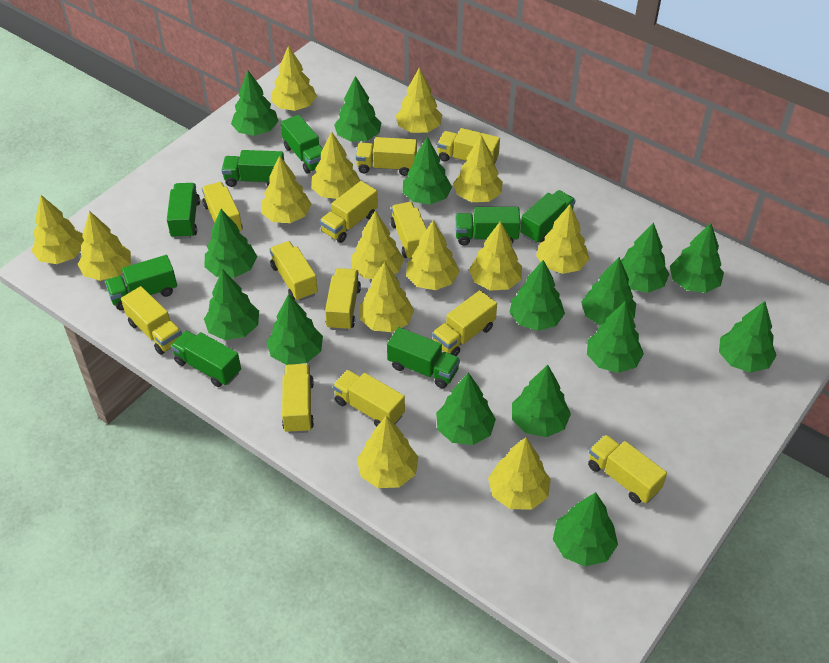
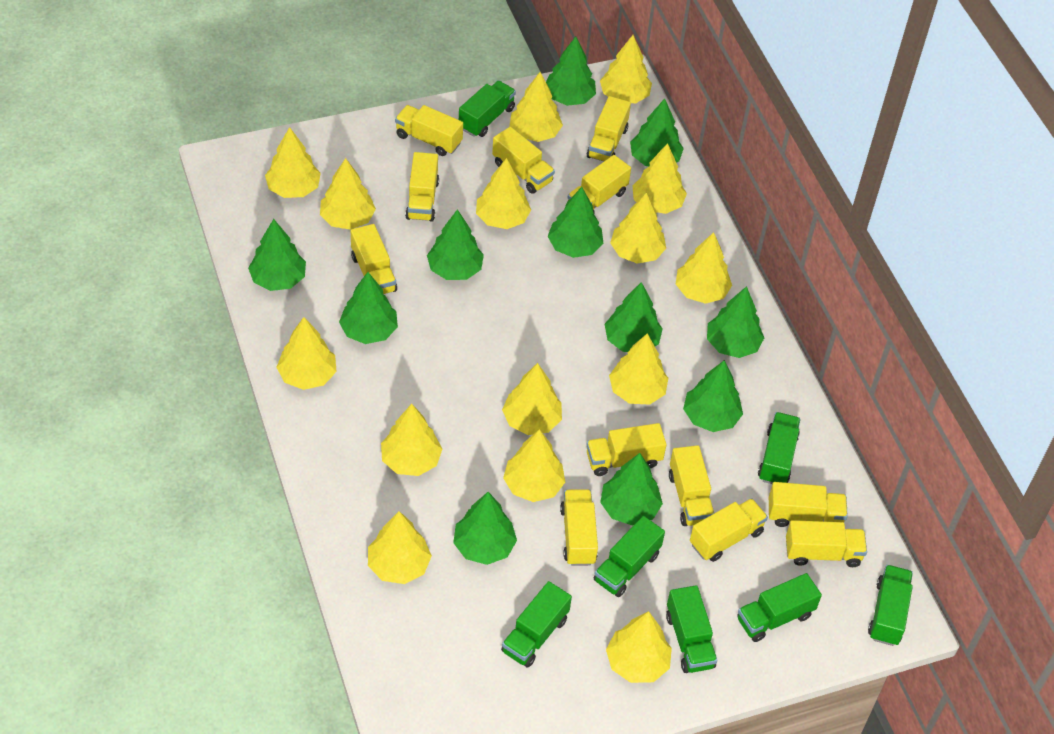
green tree: 15 -> 11
green truck: 8 -> 7
yellow tree: 14 -> 15

